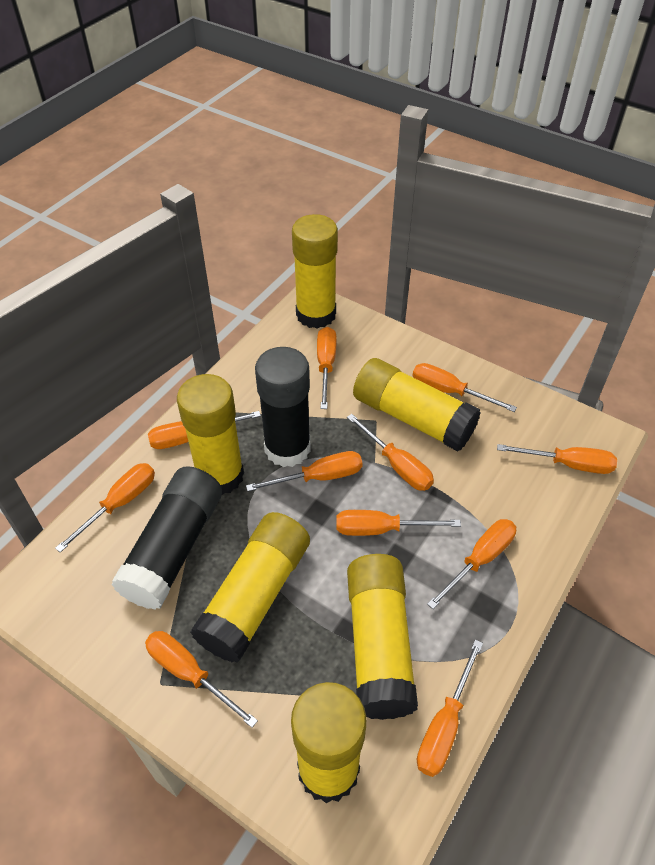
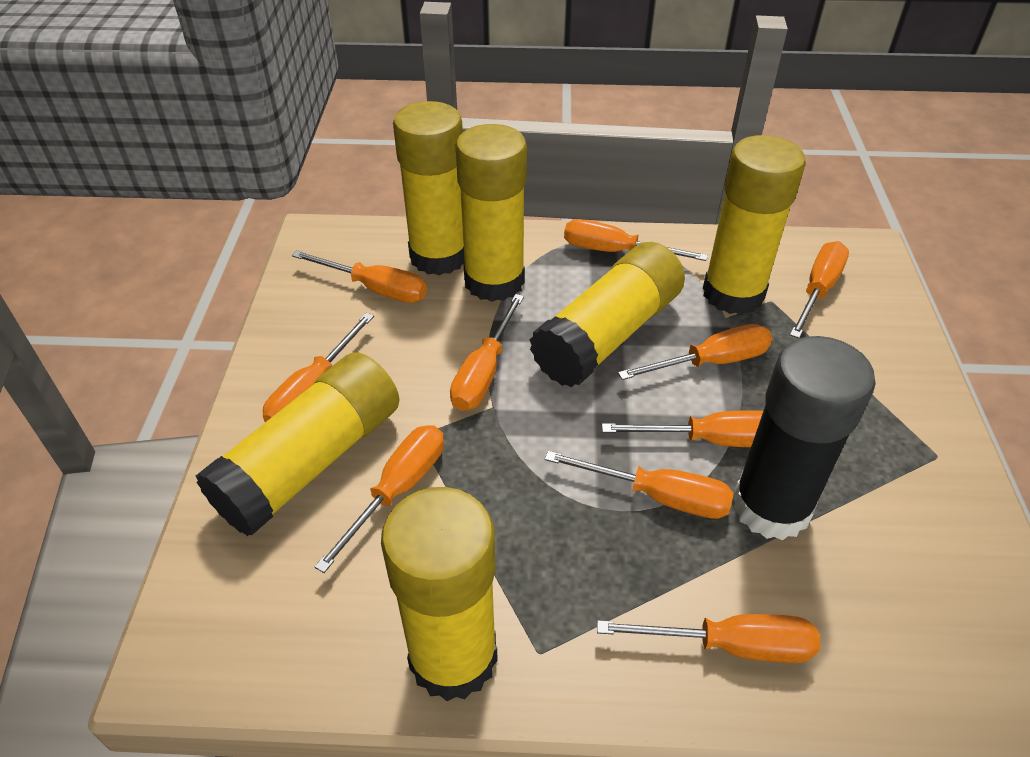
black glue stick: 2 -> 1
orange screwdriver: 11 -> 10

